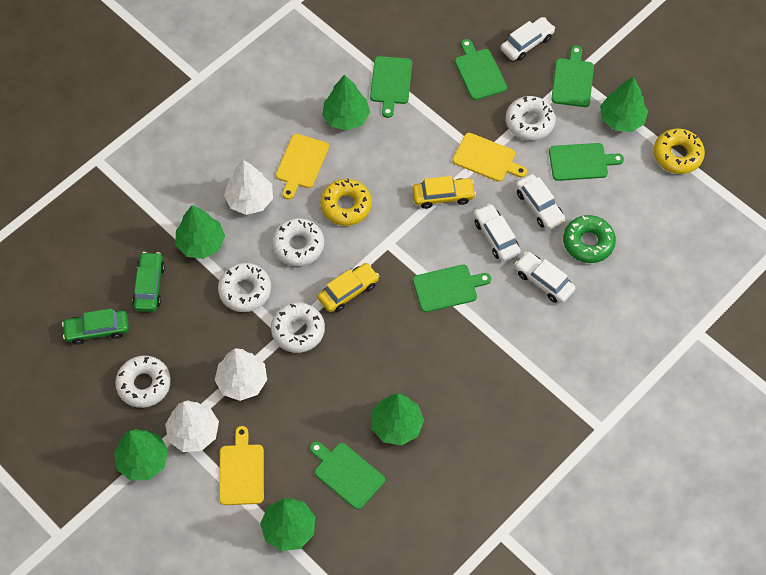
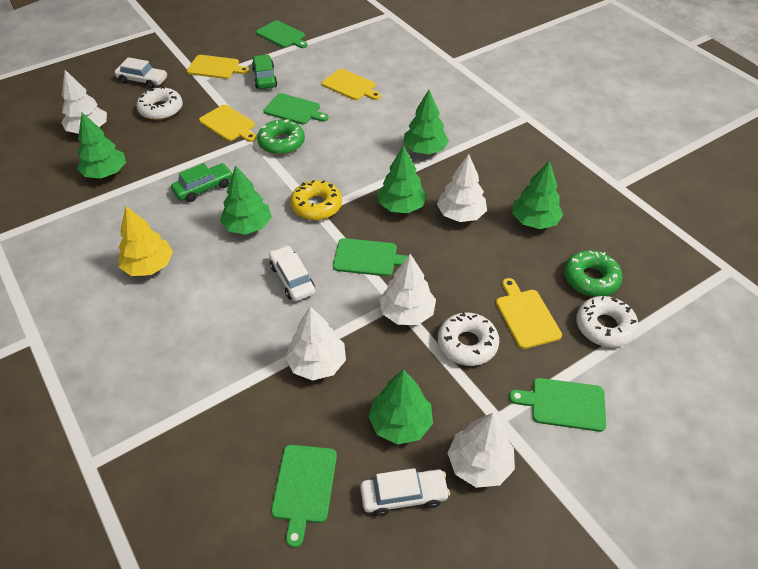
green cutting board: 6 -> 5
green donut: 1 -> 2
white car: 4 -> 3
white donut: 5 -> 3
white tree: 3 -> 5
yellow car: 2 -> 0
yellow cutting board: 3 -> 4
yellow donut: 2 -> 1
yellow tree: 0 -> 1

